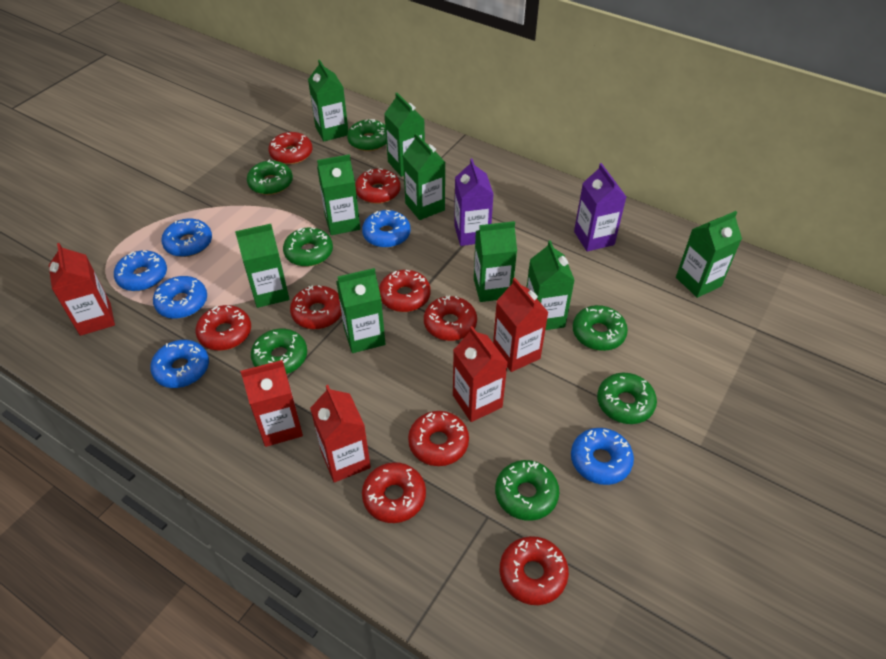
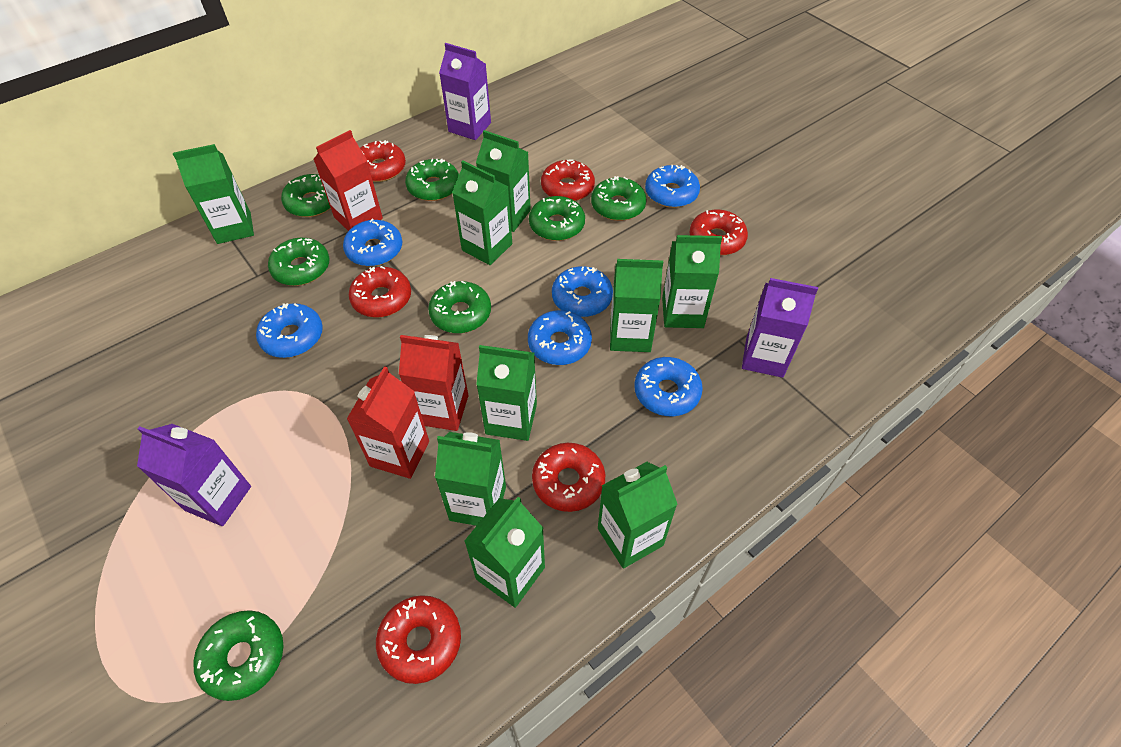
purple carton: 2 -> 3
red carton: 5 -> 3
red donut: 9 -> 6

